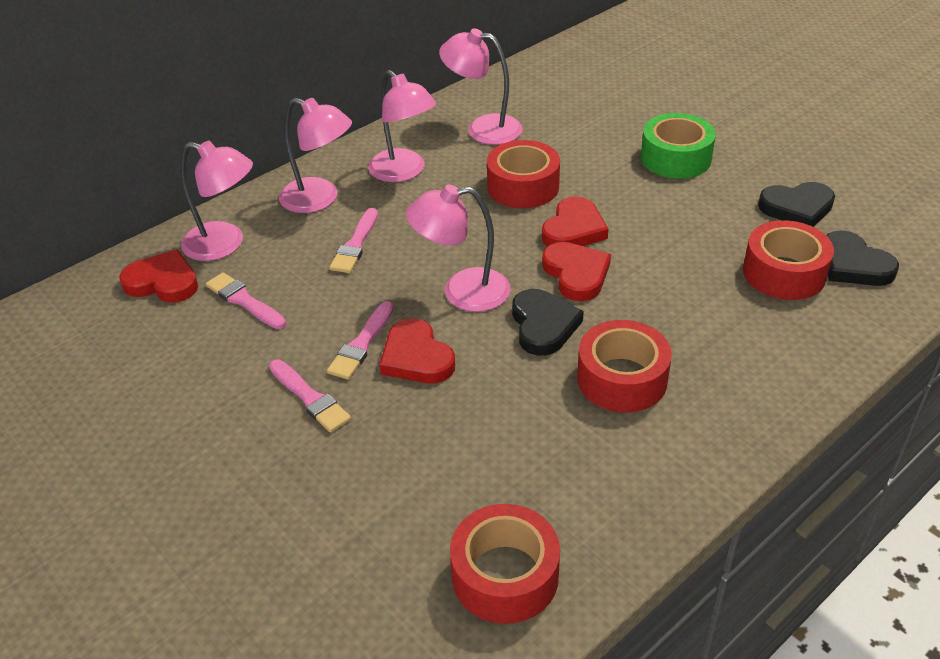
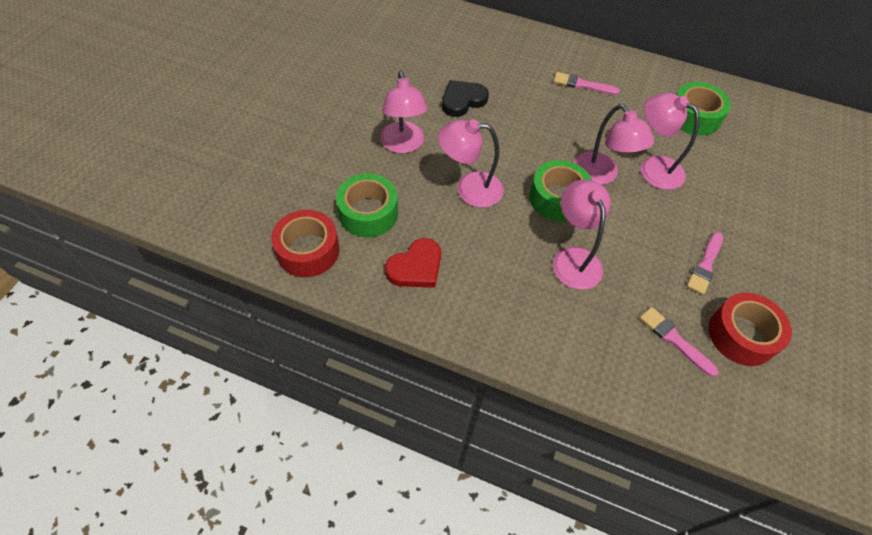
black heart: 3 -> 1
green tape: 1 -> 3
pink brush: 4 -> 3
red heart: 4 -> 1
red tape: 4 -> 2

